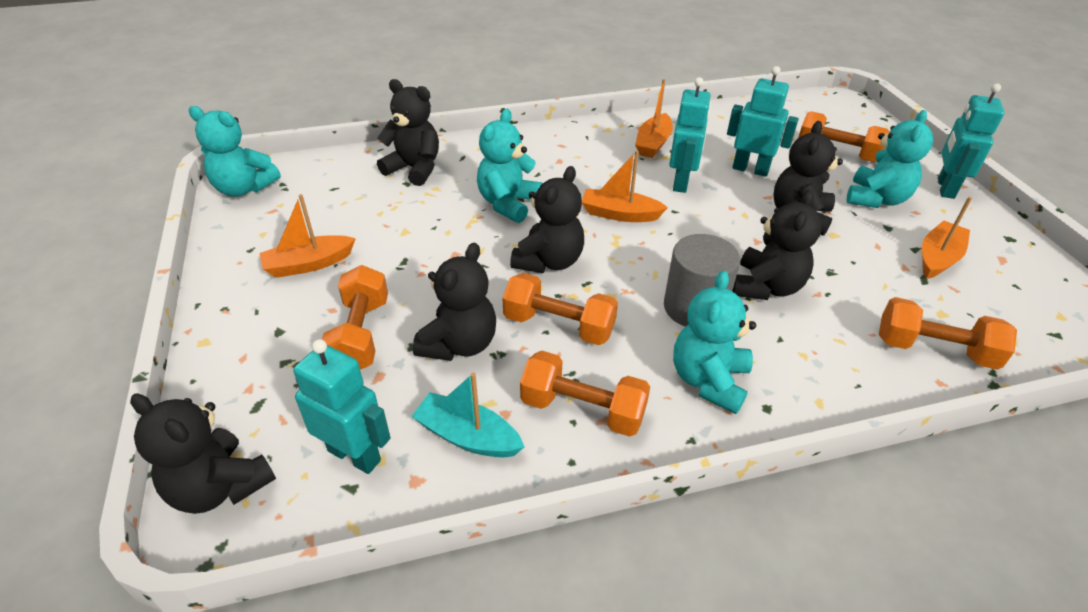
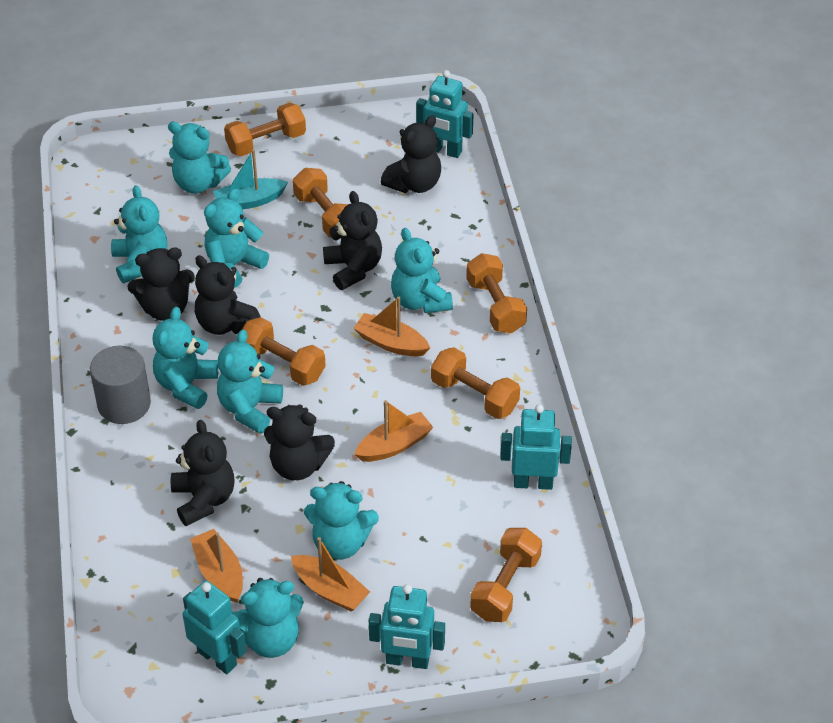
orange dumbbell: 5 -> 6
turquoise teddy bear: 4 -> 8

